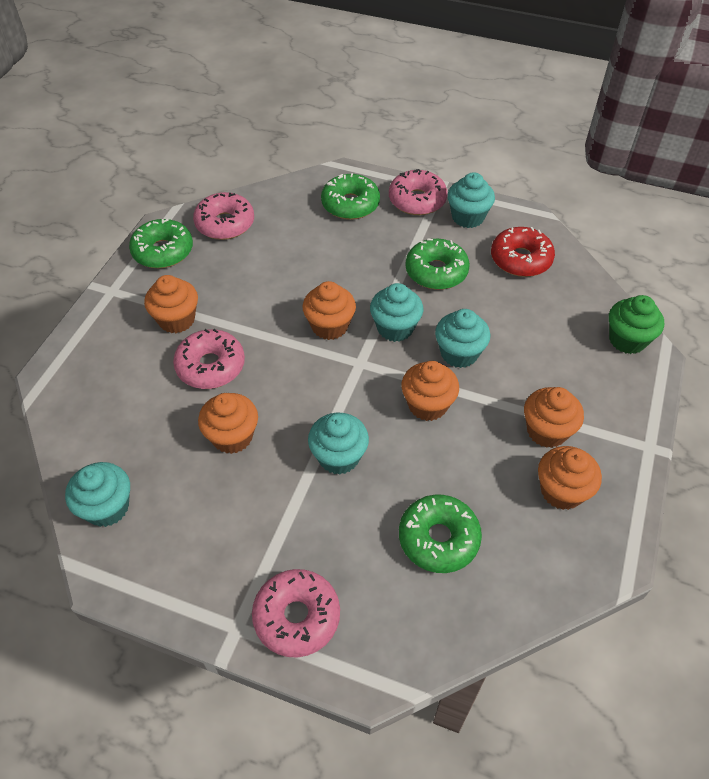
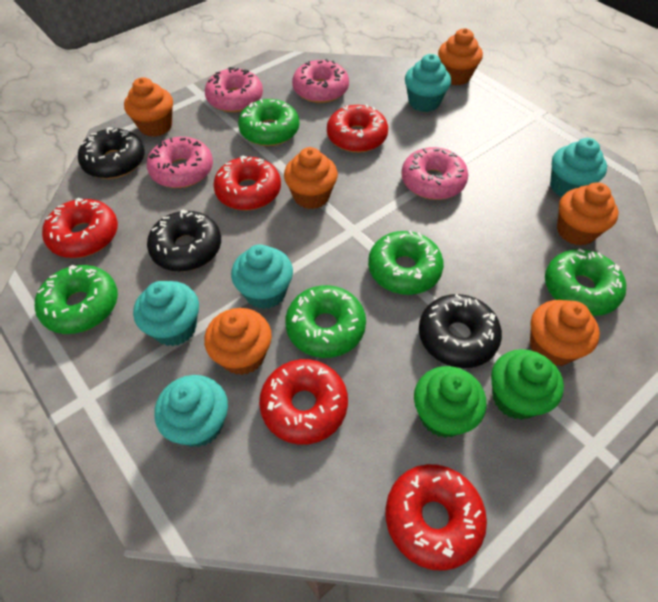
black donut: 0 -> 3
green cupcake: 1 -> 2
green donut: 4 -> 5
red donut: 1 -> 5

